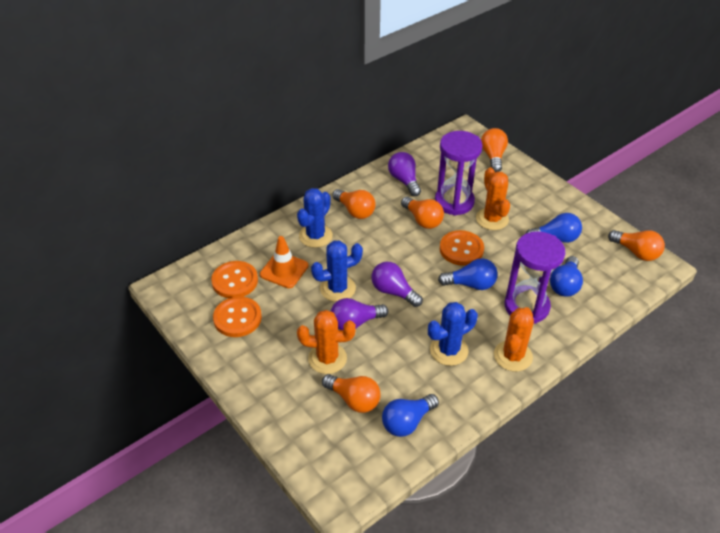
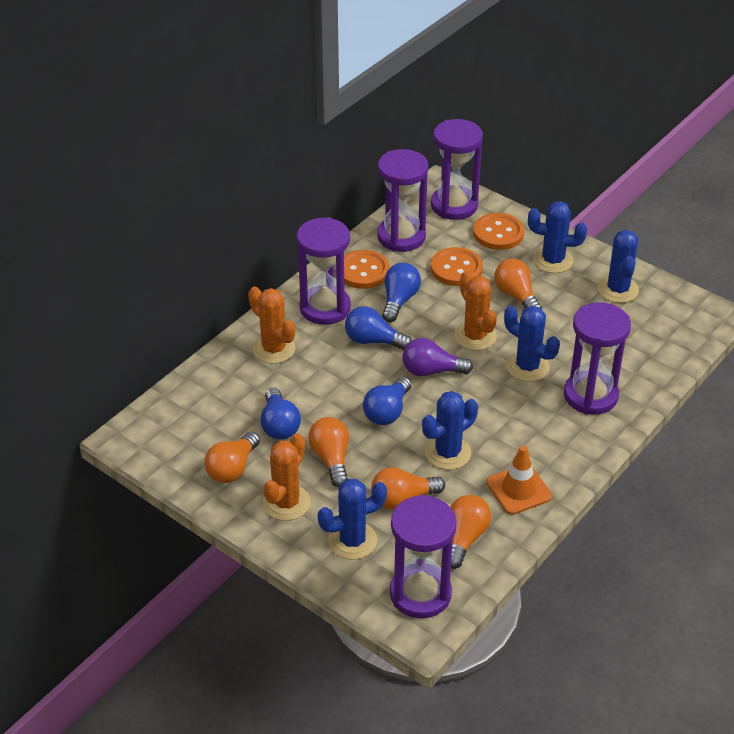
blue cactus: 3 -> 5
purple hourglass: 2 -> 5
purple light bulb: 3 -> 1

